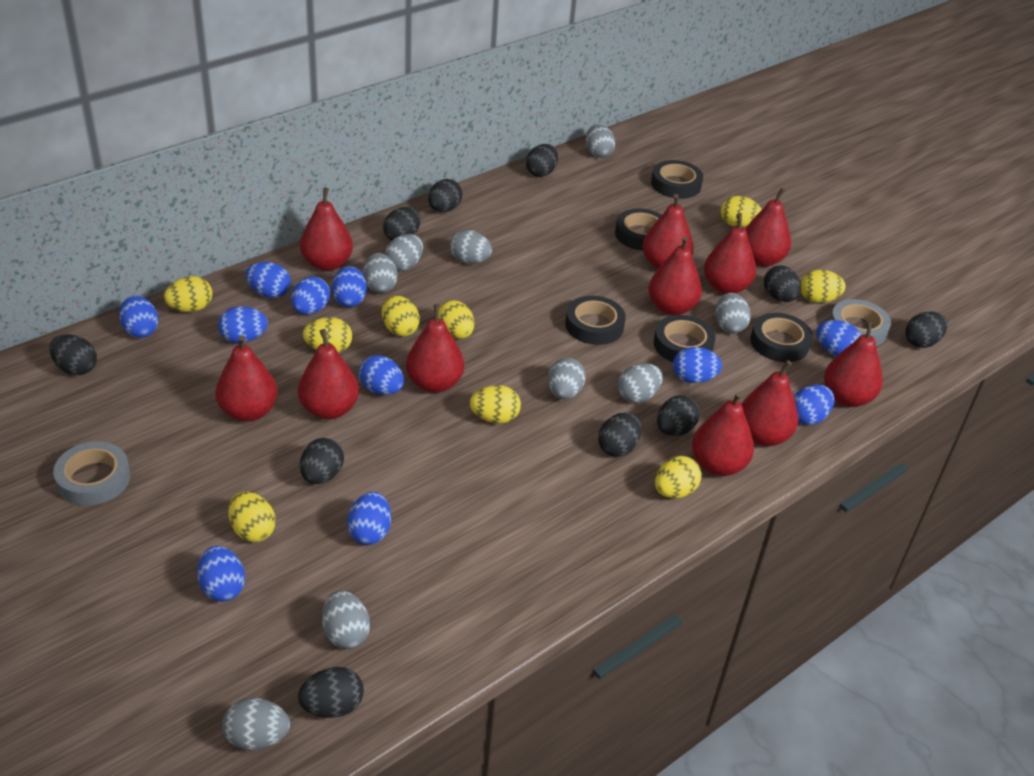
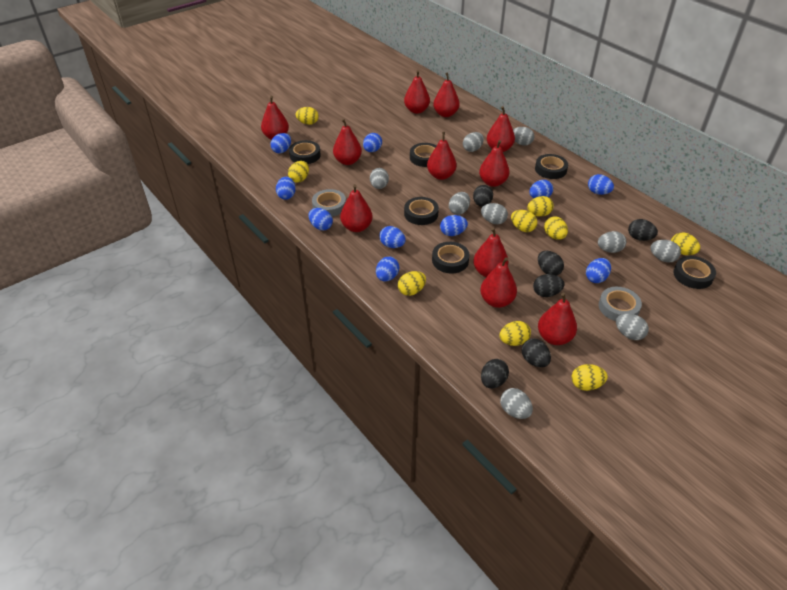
black egg: 10 -> 6
black tape: 5 -> 6
blue egg: 11 -> 10

